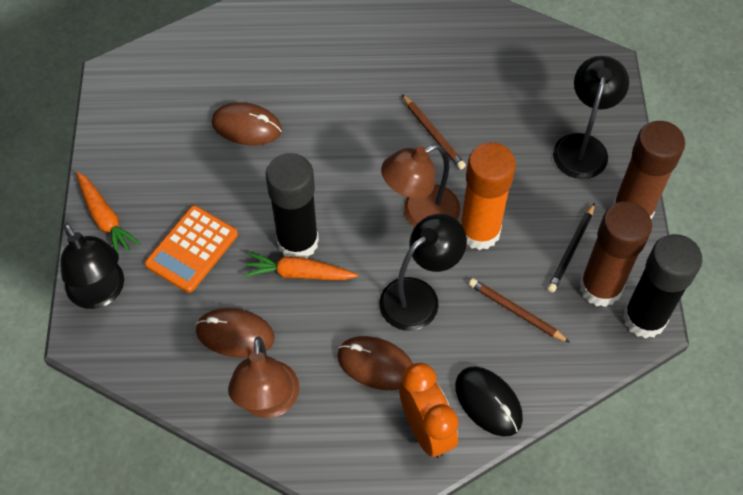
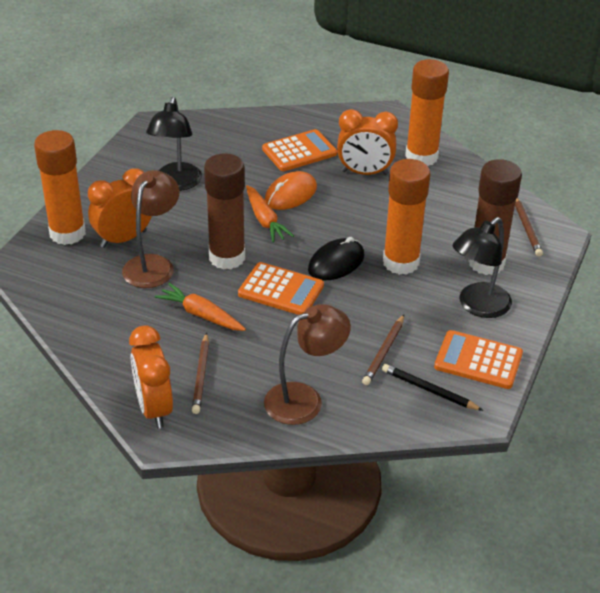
black glue stick: 2 -> 0
black lamp: 3 -> 2
brown mouse: 3 -> 0
brown pencil: 2 -> 3
orange calculator: 1 -> 3
orange clock: 1 -> 3
orange glue stick: 1 -> 3
orange mouse: 0 -> 1

